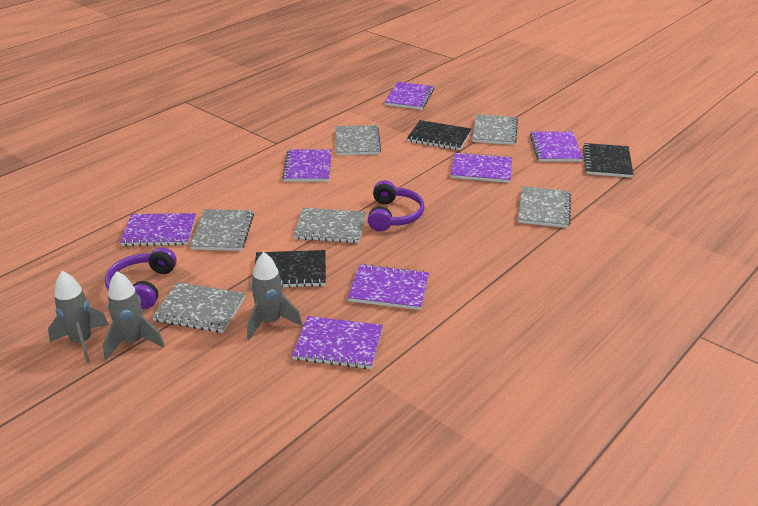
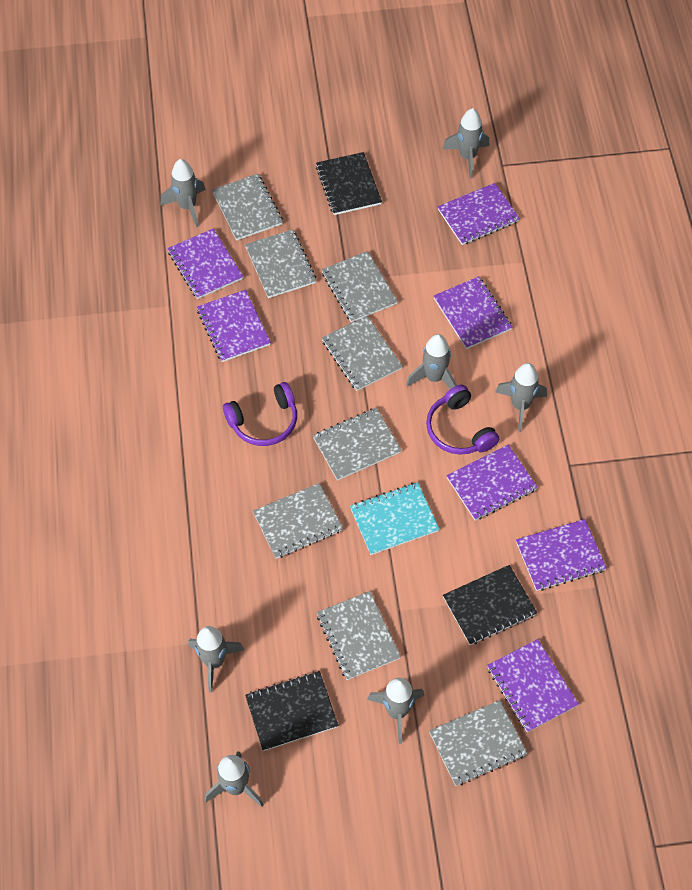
grey notebook: 6 -> 8
grey rocket: 3 -> 7
turquoise notebook: 0 -> 1

